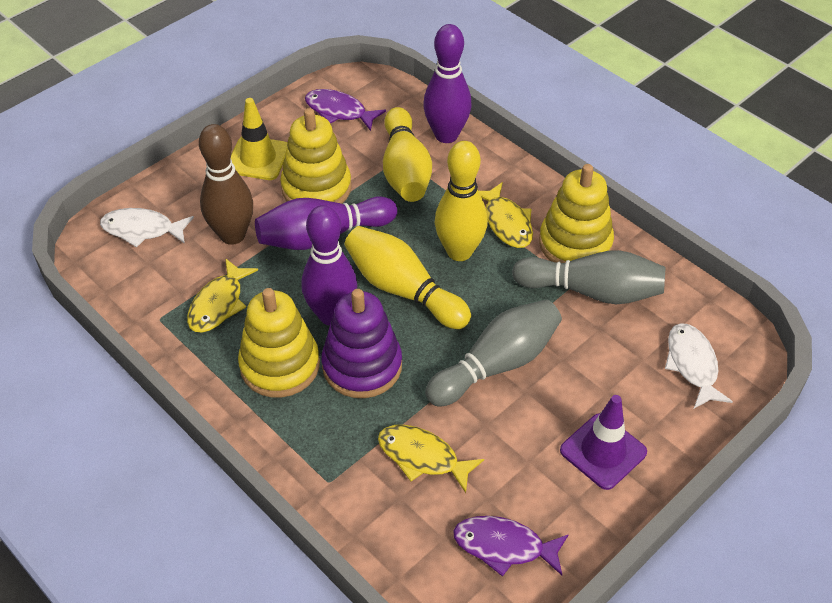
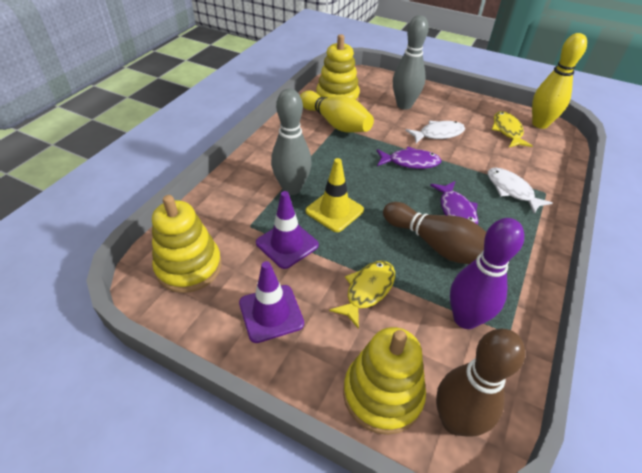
brown bowling pin: 1 -> 2
purple bowling pin: 3 -> 1
purple stacking toy: 1 -> 0
purple traffic cone: 1 -> 2
yellow bowling pin: 3 -> 2
yellow fish: 3 -> 2

